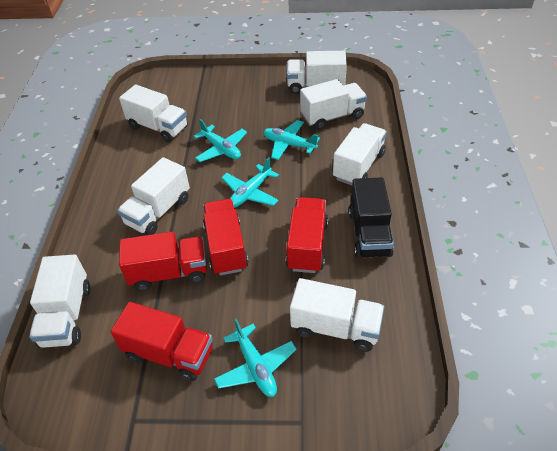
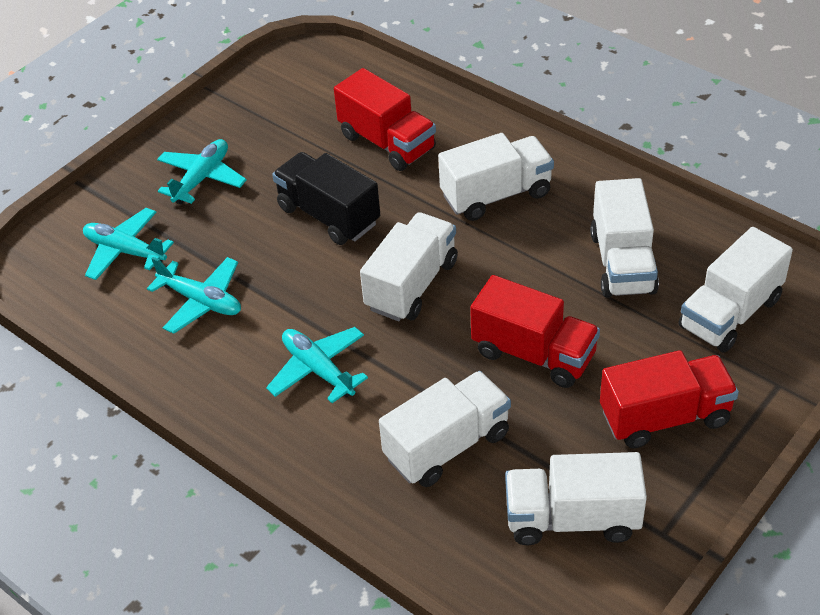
red truck: 4 -> 3
white truck: 7 -> 6

